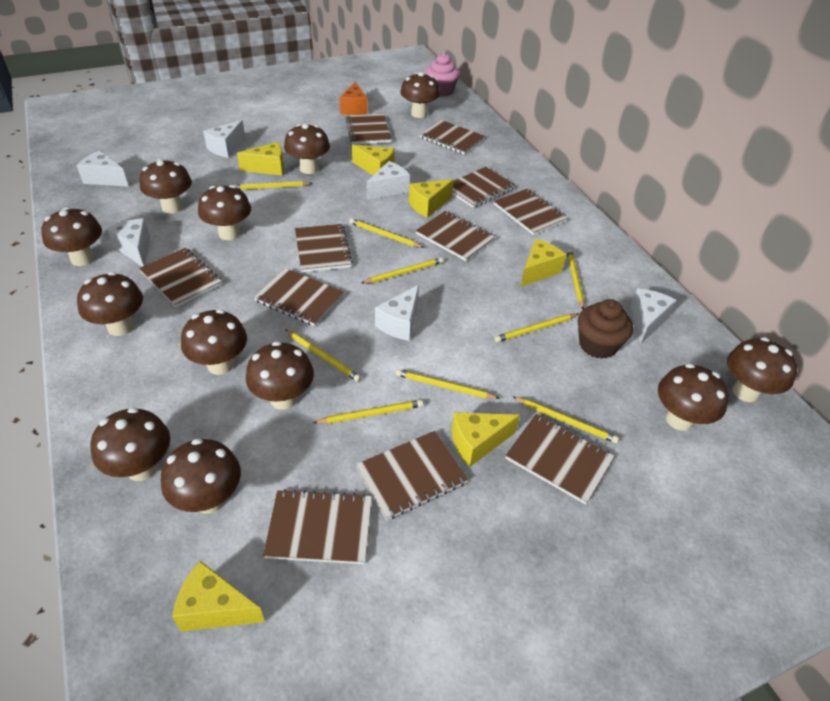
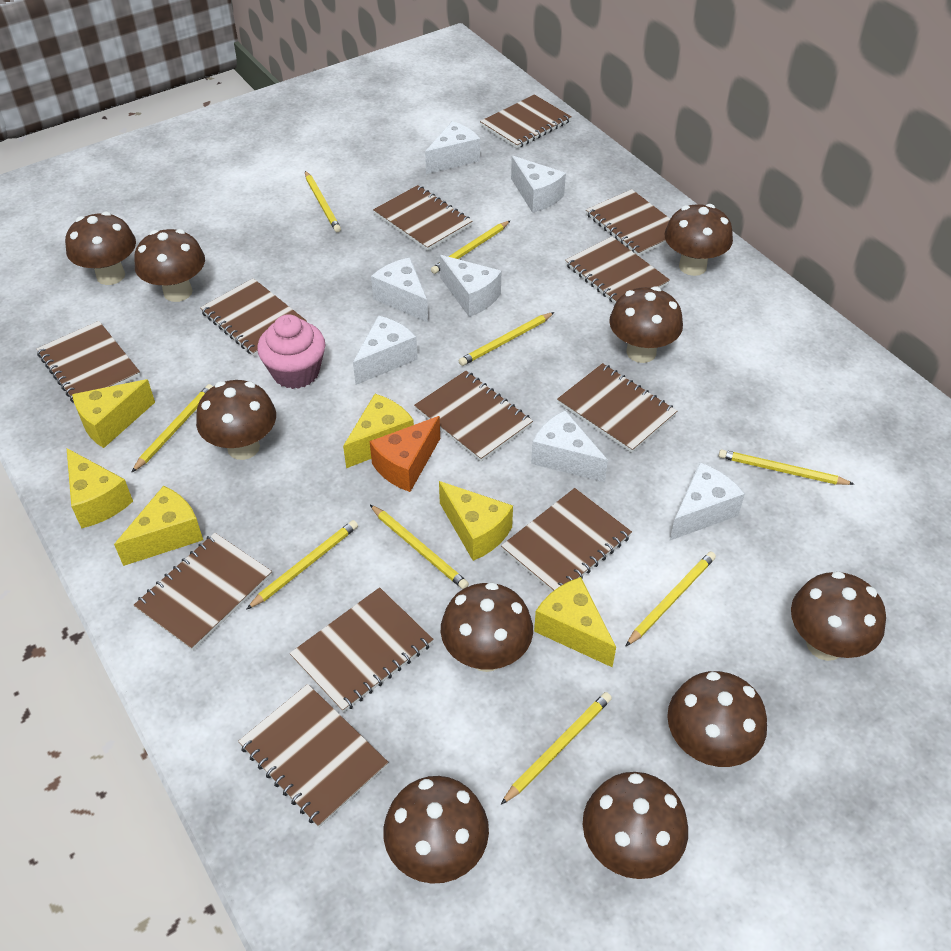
brown cupcake: 1 -> 0
brown mushroom: 12 -> 10
brown notebook: 11 -> 12
white cheese: 6 -> 7

